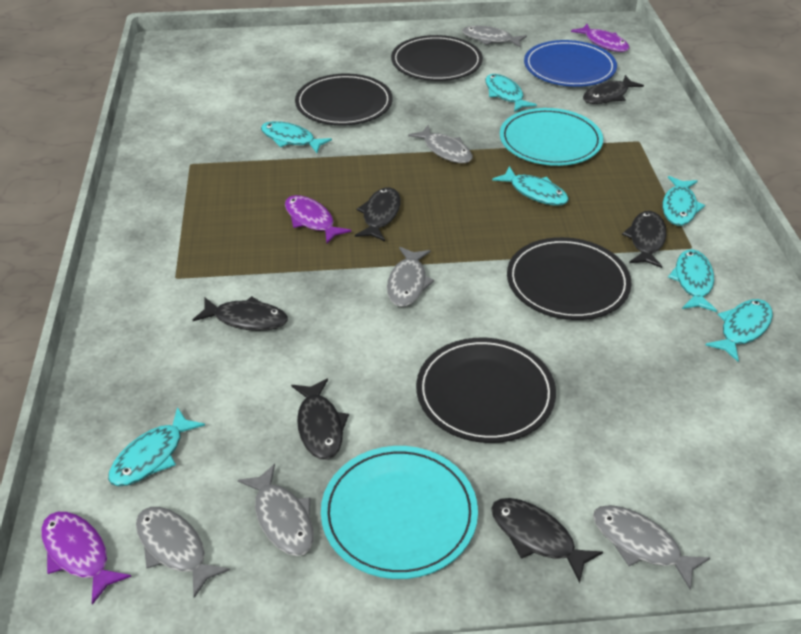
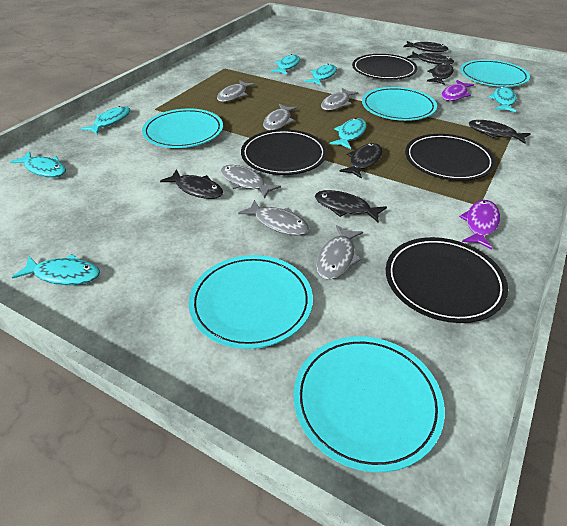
black fish: 6 -> 7
blue plate: 1 -> 0
purple fish: 3 -> 2
turquoise plate: 2 -> 5

